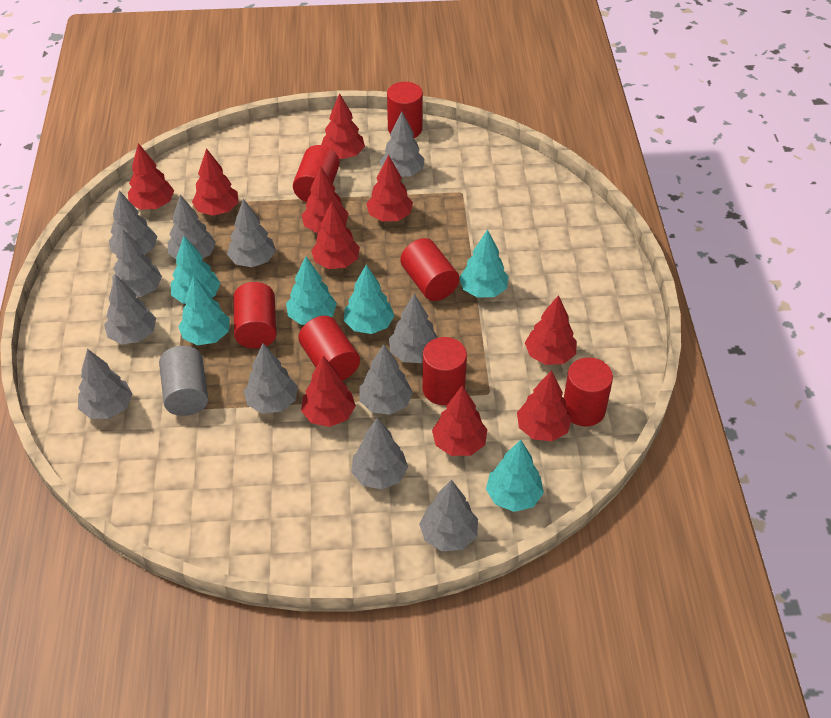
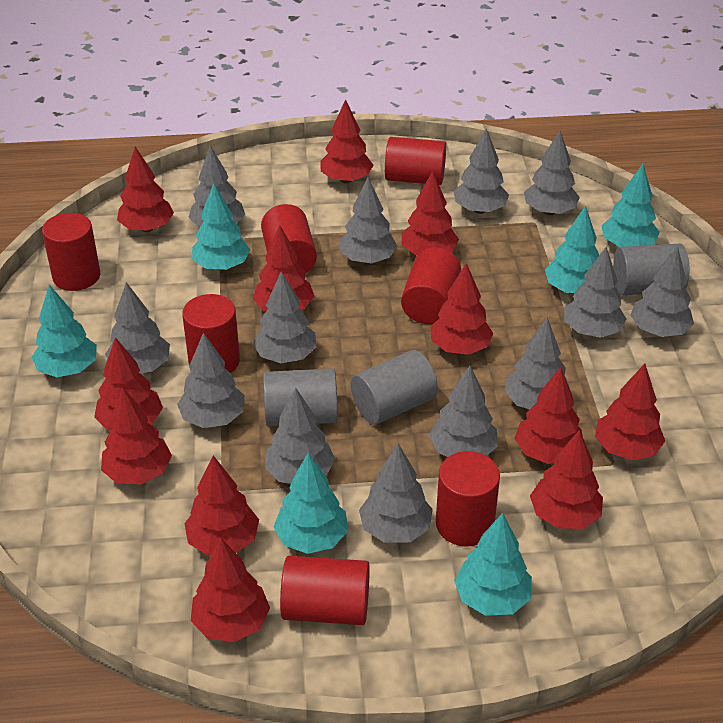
grey cylinder: 1 -> 3
grey tree: 12 -> 13
red tree: 10 -> 12

